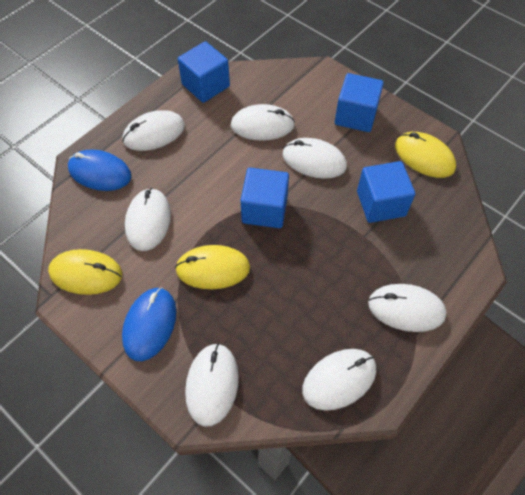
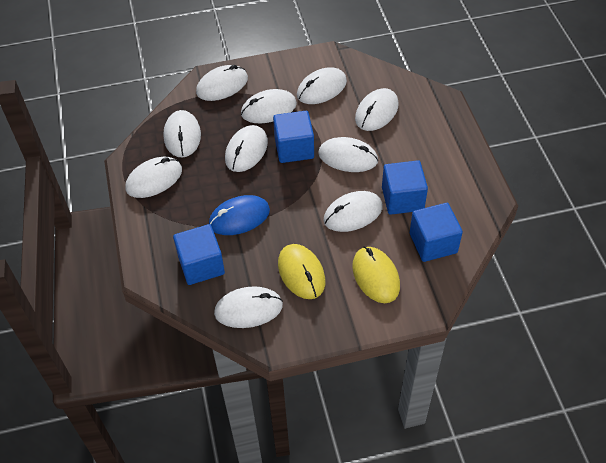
blue mouse: 2 -> 1
white mouse: 7 -> 10
yellow mouse: 3 -> 2

